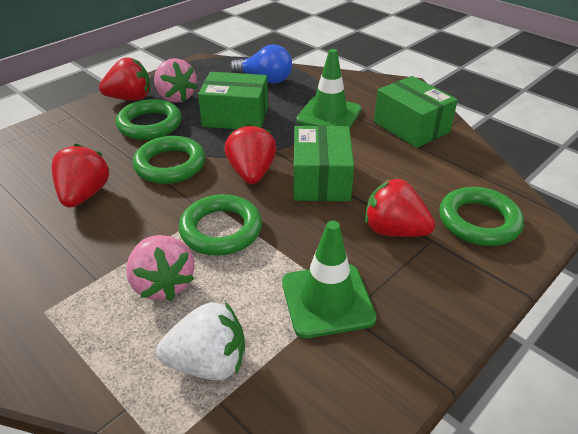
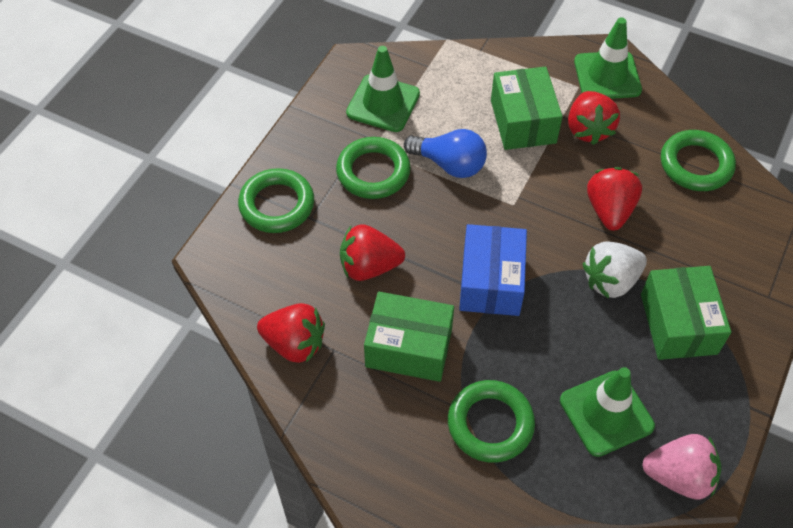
blue box: 0 -> 1
green traffic cone: 2 -> 3
pink strawberry: 2 -> 1

